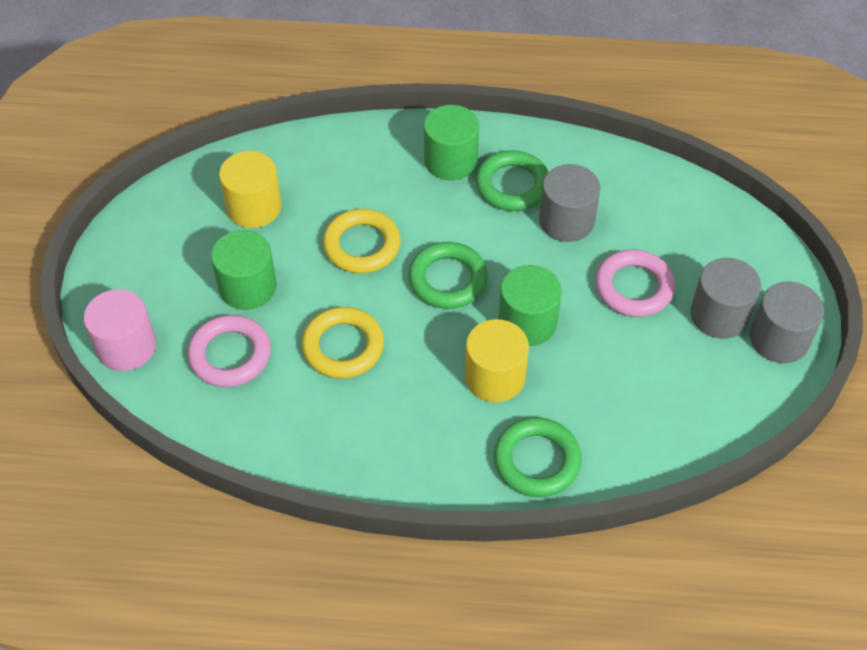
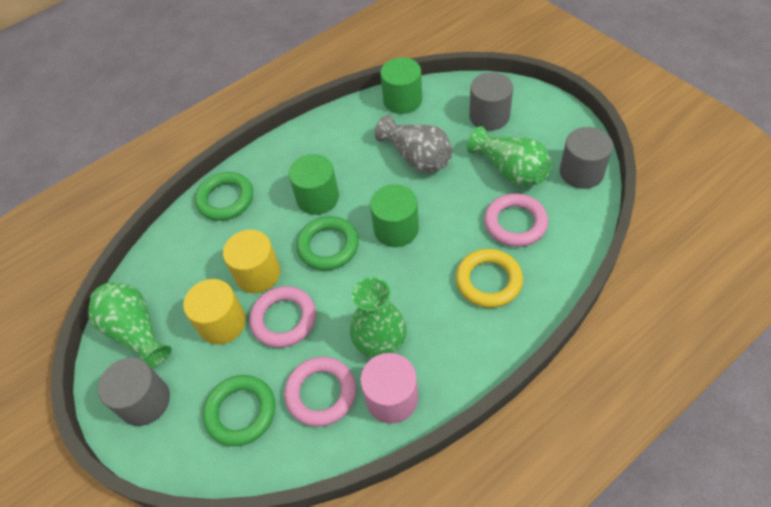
green vase: 0 -> 3
grey vase: 0 -> 1
pink ring: 2 -> 3
yellow ring: 2 -> 1

